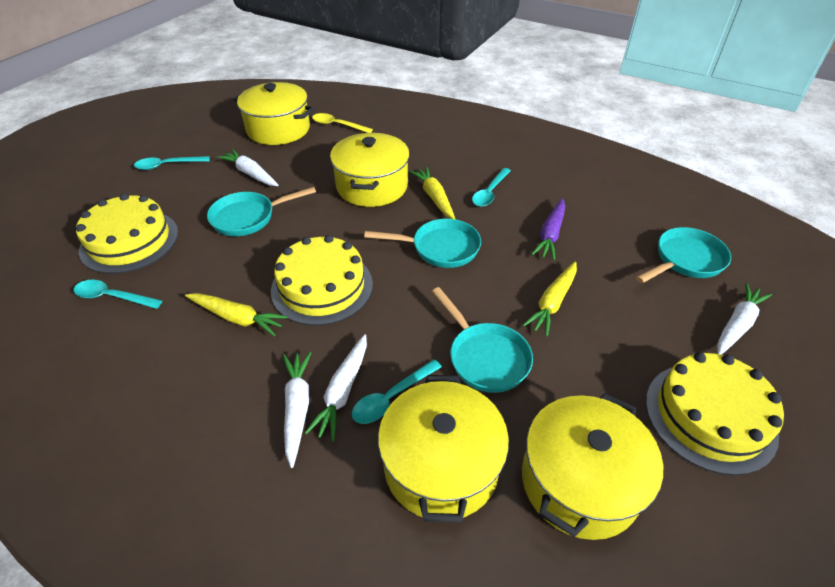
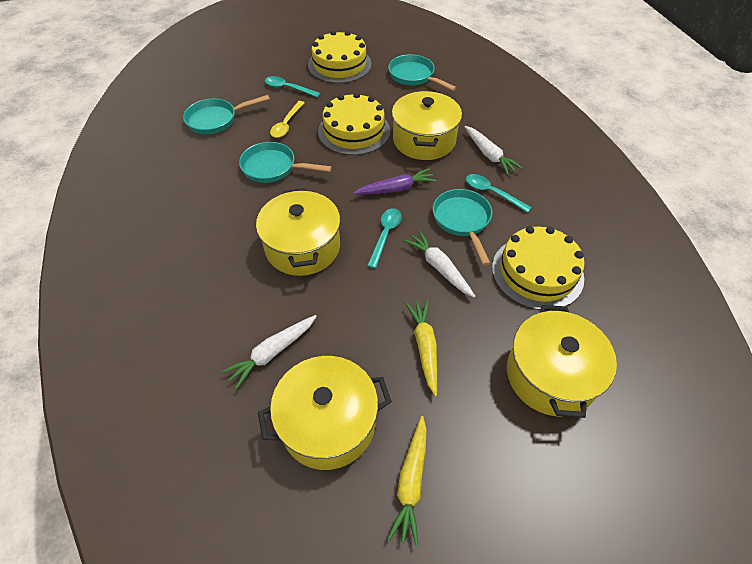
turquoise spoon: 4 -> 3
white carrot: 4 -> 3
yellow carrot: 3 -> 2

